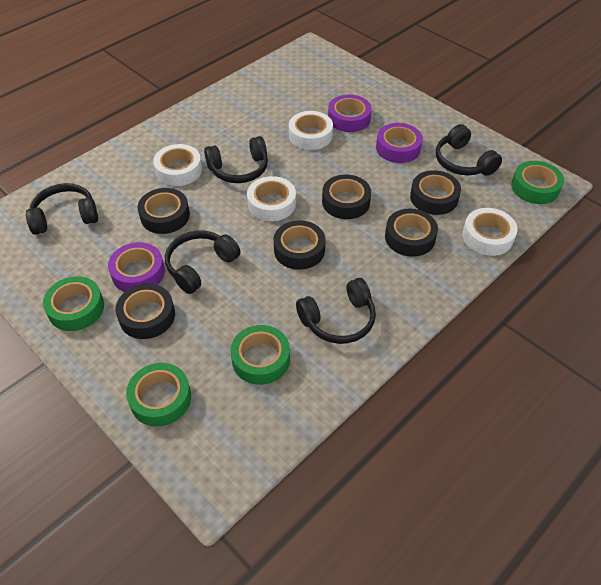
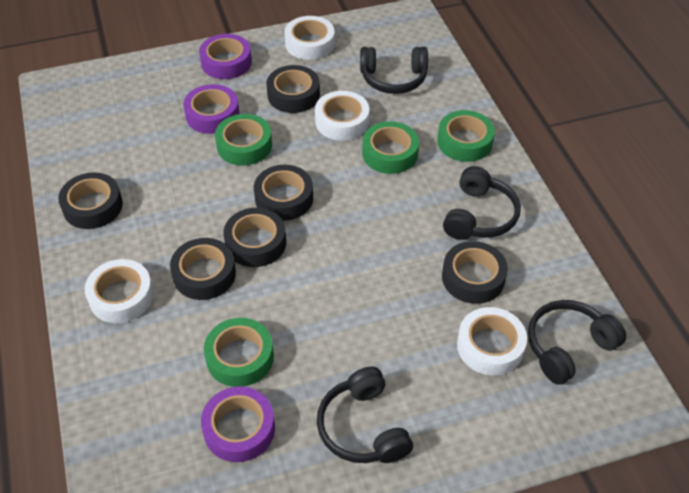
black headphones: 5 -> 4

